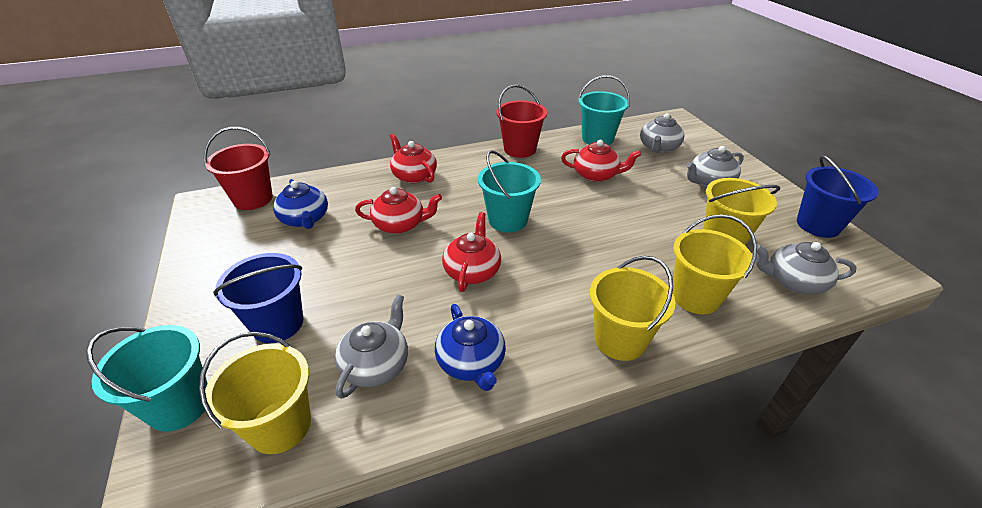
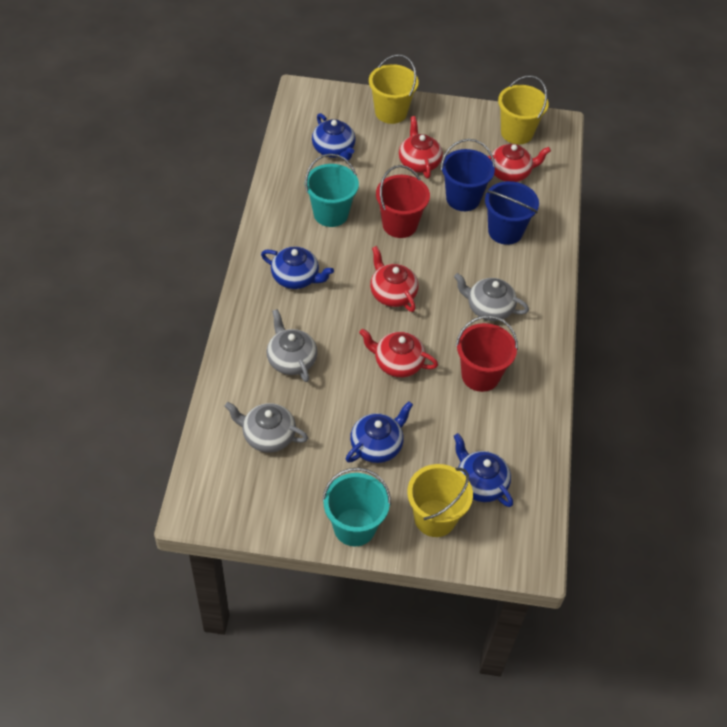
blue teapot: 2 -> 4
grey teapot: 4 -> 3
turquoise bucket: 3 -> 2
yellow bucket: 4 -> 3

